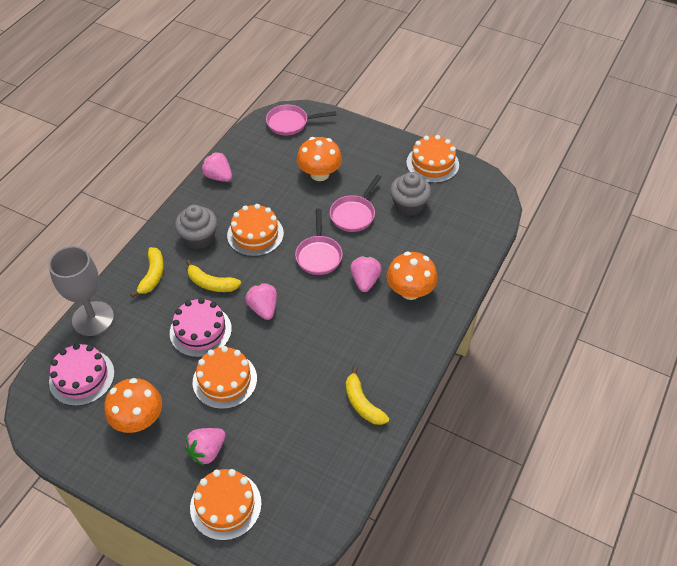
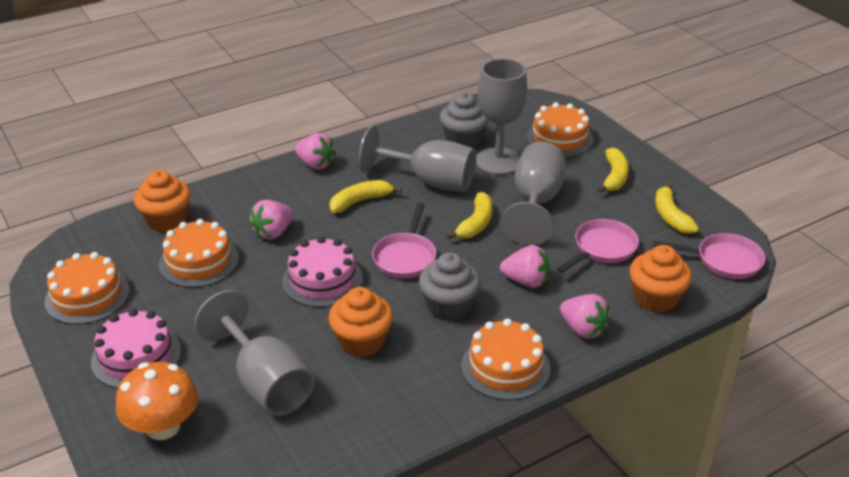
grey goblet: 1 -> 4
orange cupcake: 0 -> 3
orange mushroom: 3 -> 1
yellow banana: 3 -> 4

